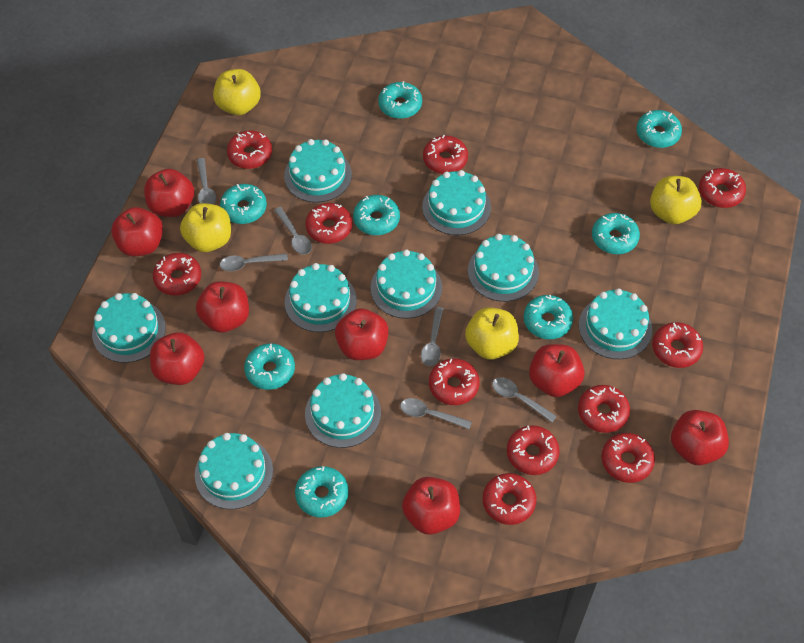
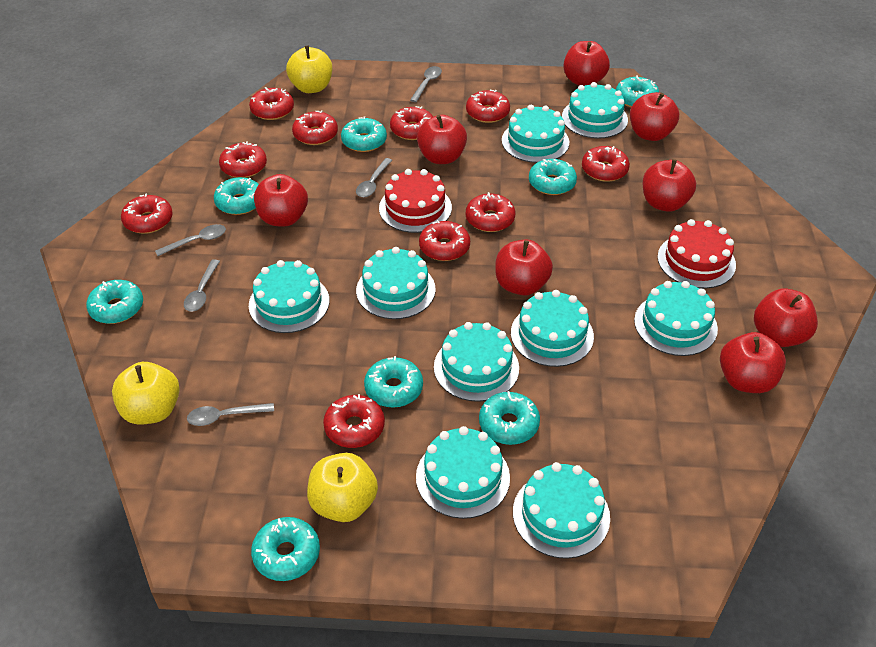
grey spoon: 6 -> 5
red cake: 0 -> 2
red donut: 11 -> 10
yellow apple: 4 -> 3

